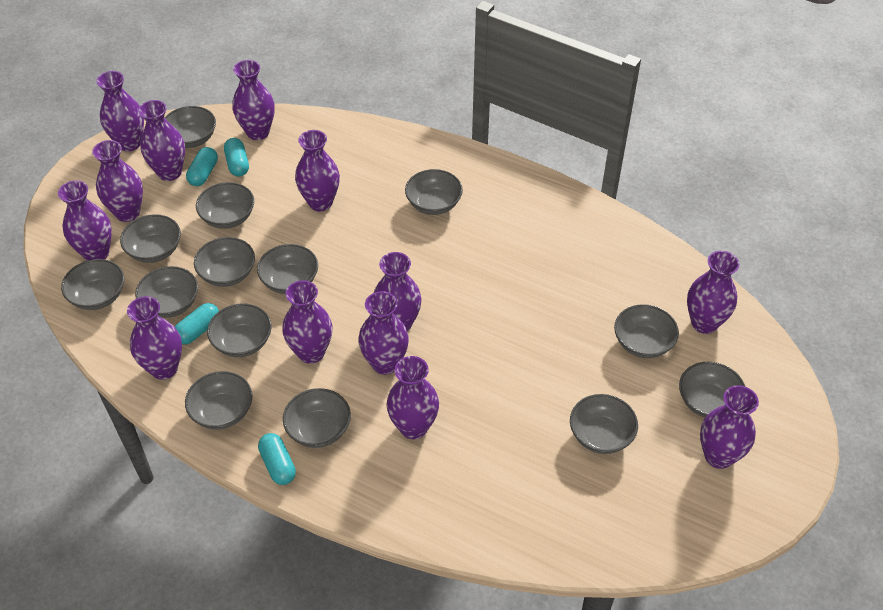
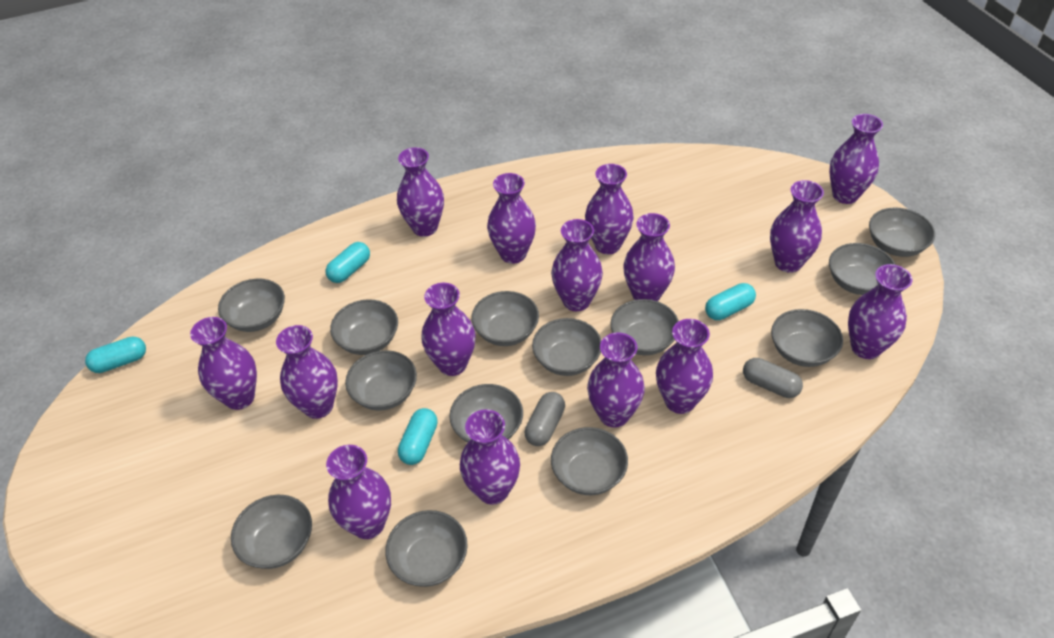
grey bowl: 14 -> 13
grey capsule: 0 -> 2
purple vase: 13 -> 15

